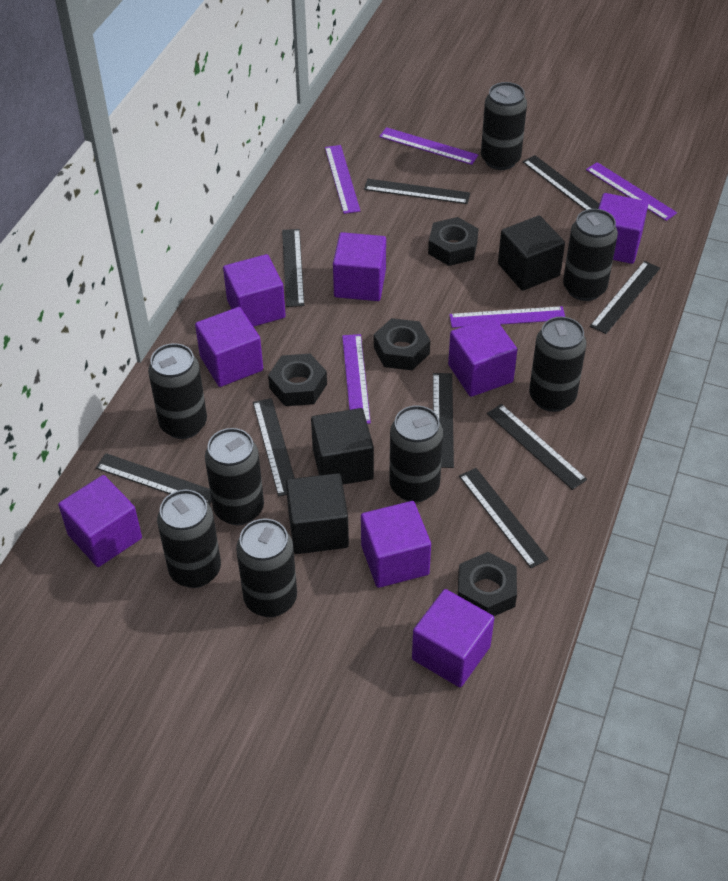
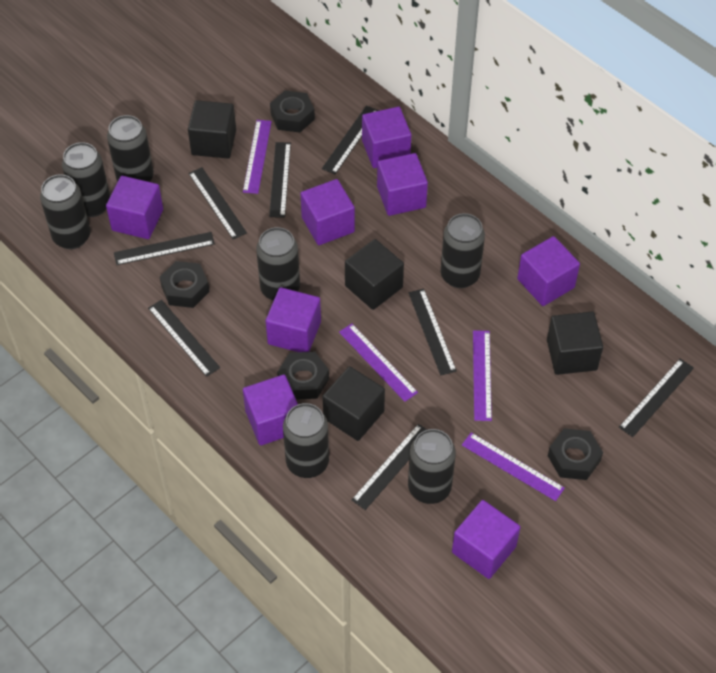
black can: 8 -> 7
black cube: 3 -> 4
black ruler: 9 -> 8
purple ruler: 5 -> 4

